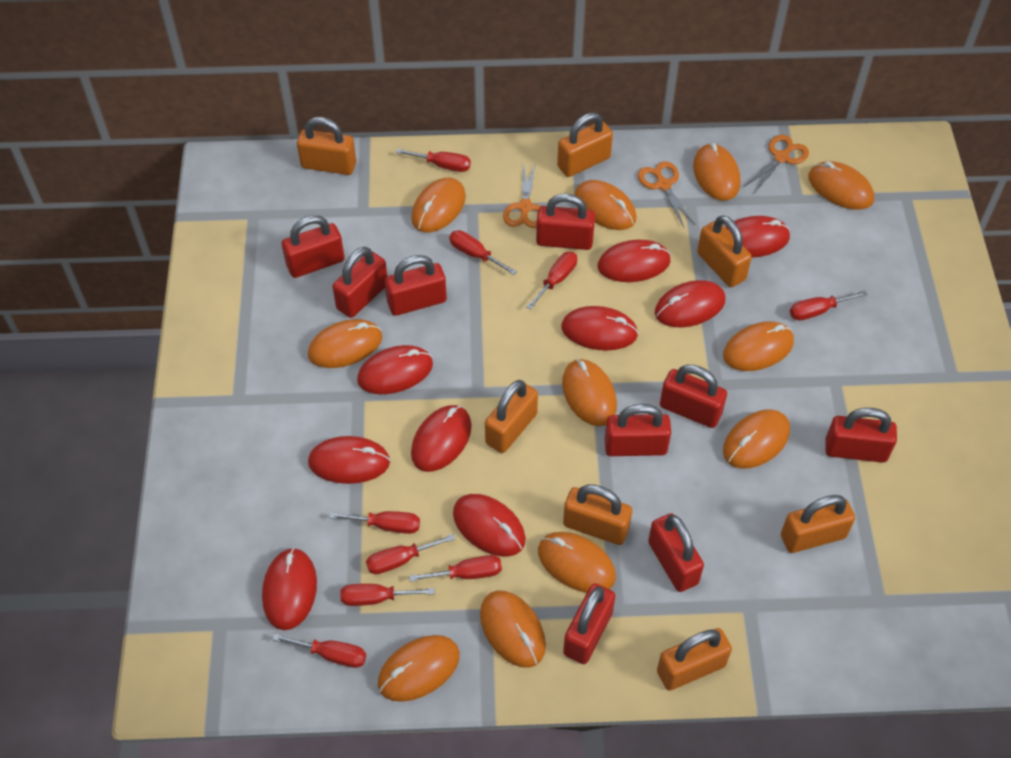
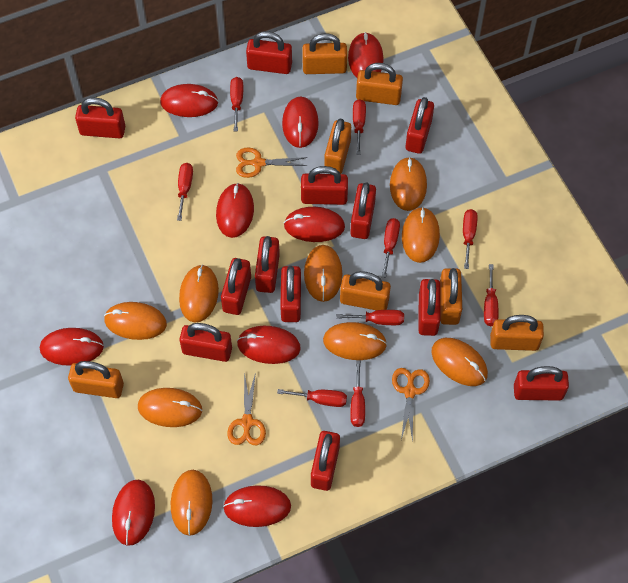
orange mouse: 11 -> 9
red padlock: 9 -> 12

